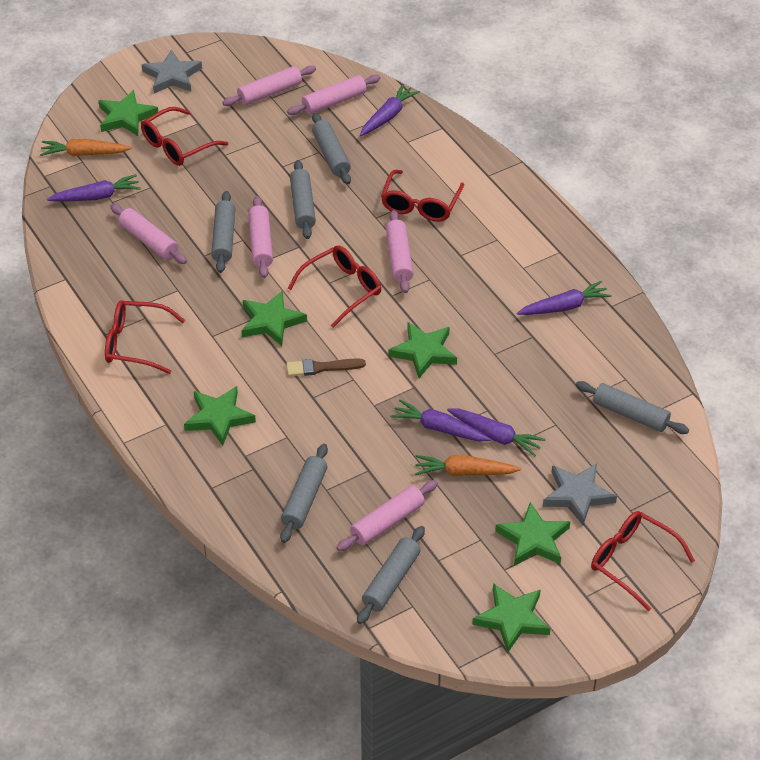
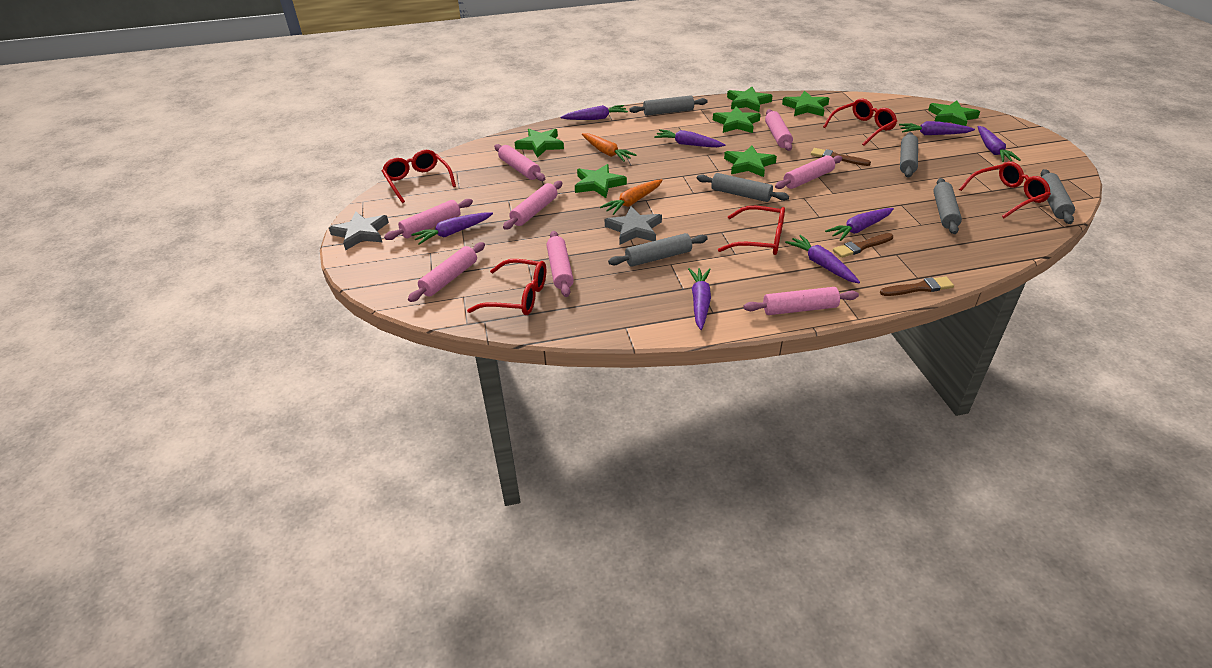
brown brush: 1 -> 3
green star: 6 -> 7
pink rolling pin: 6 -> 8
purple carrot: 5 -> 8

